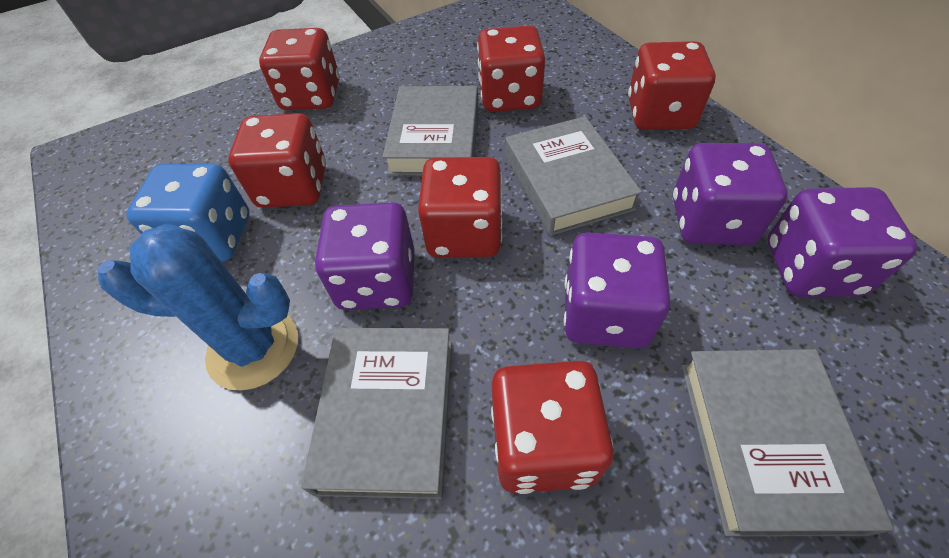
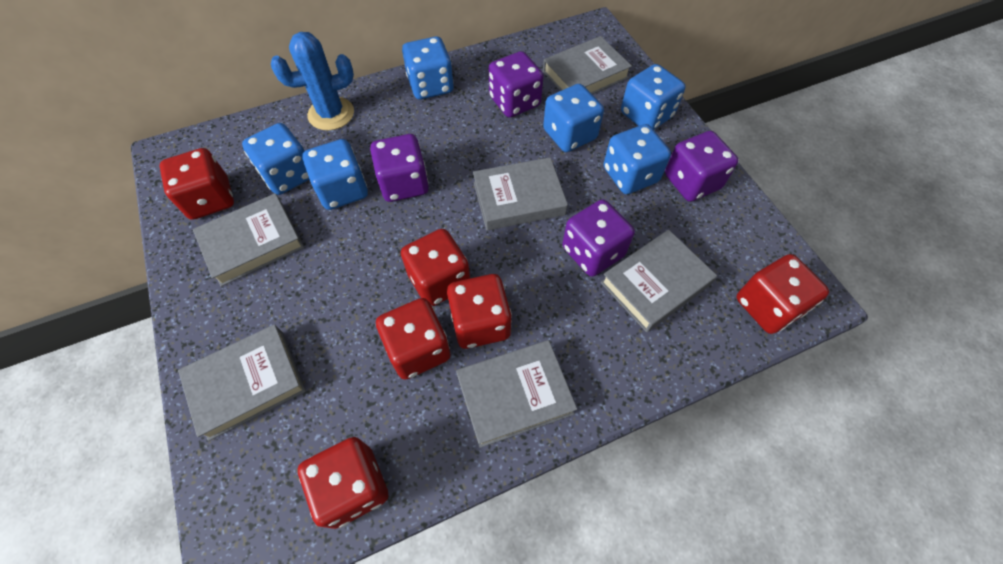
blue dice: 1 -> 6
grey book: 4 -> 6

